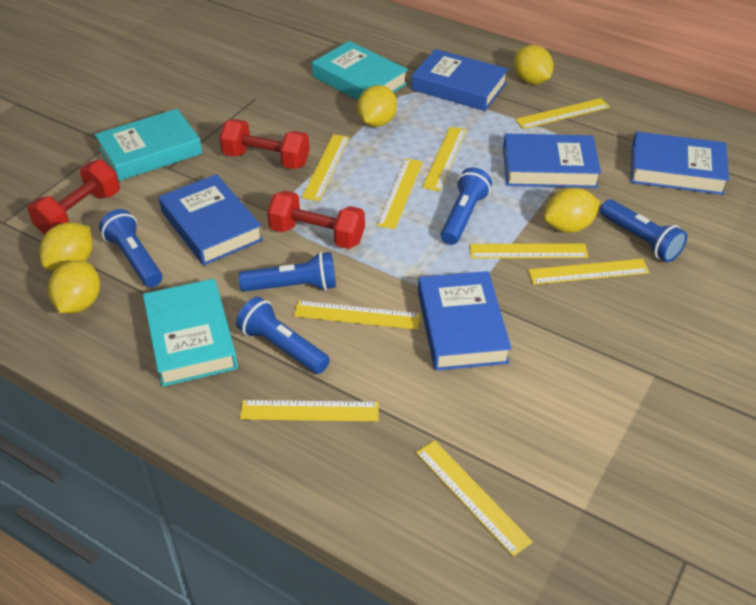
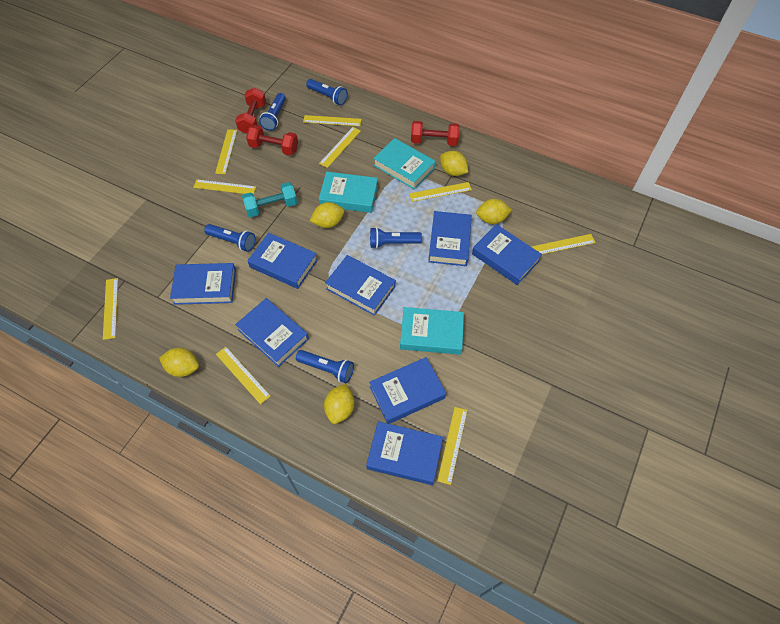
blue book: 5 -> 8
turquoise dumbbell: 0 -> 1

